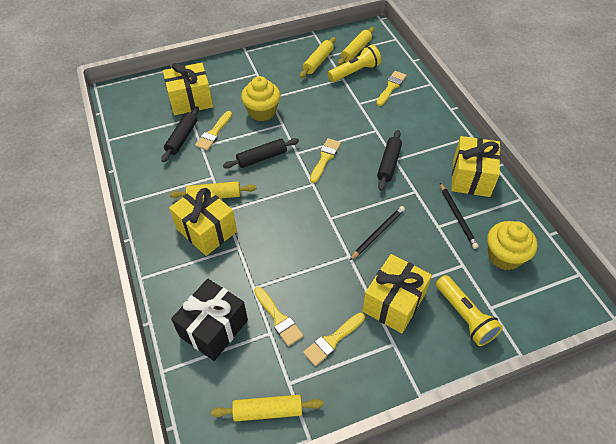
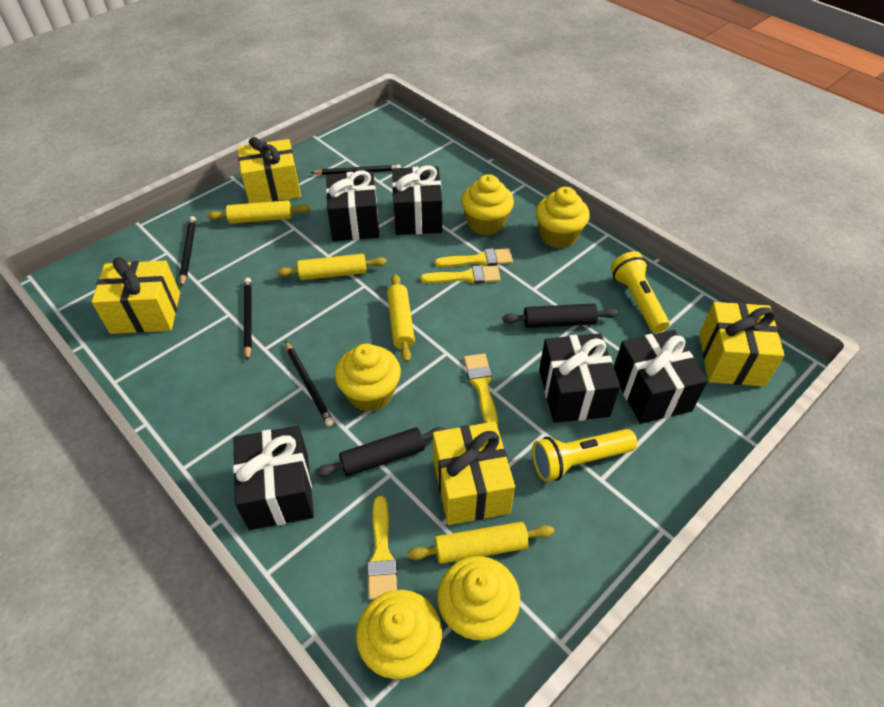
black gift: 1 -> 5
black pencil: 2 -> 4
black rolling pin: 3 -> 2
yellow brush: 5 -> 4
yellow cupcake: 2 -> 5

